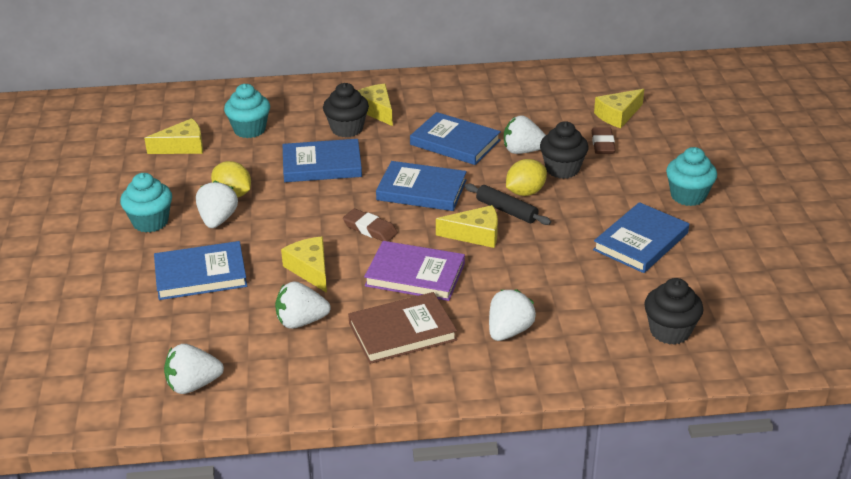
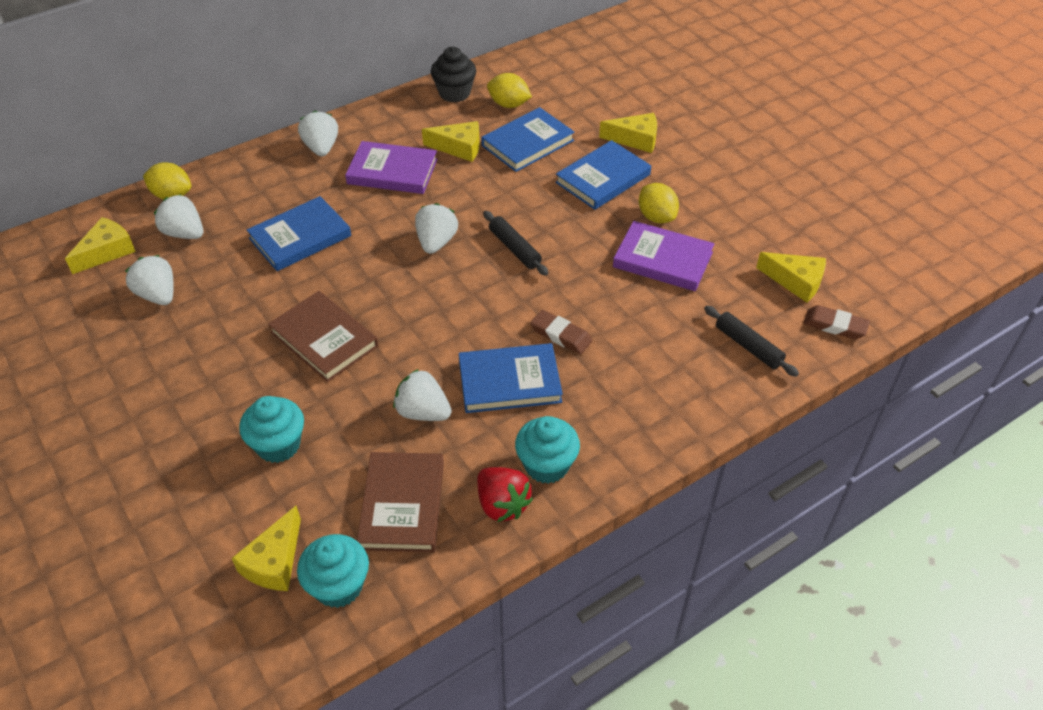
black cupcake: 3 -> 1
black rolling pin: 1 -> 2
blue book: 5 -> 4
brown book: 1 -> 2
purple book: 1 -> 2
red strawberry: 0 -> 1
yellow lemon: 2 -> 3

